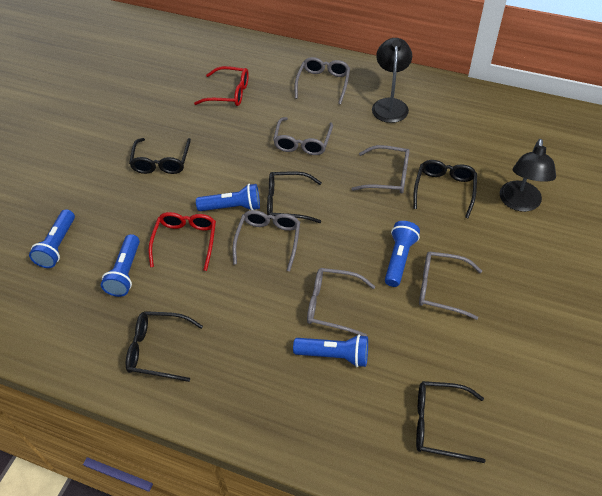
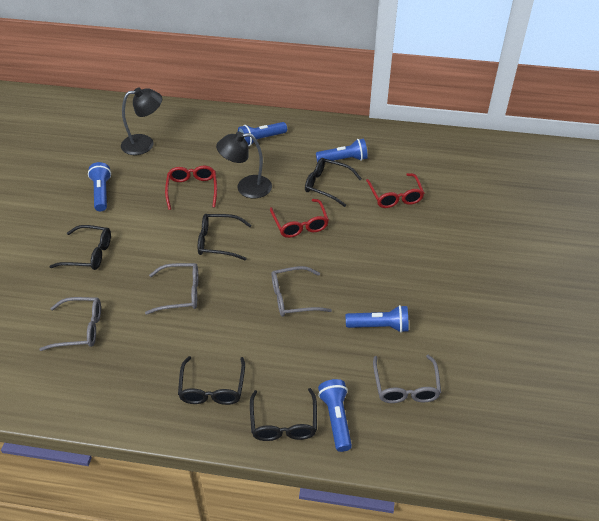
grey glasses: 6 -> 4
red glasses: 2 -> 3

